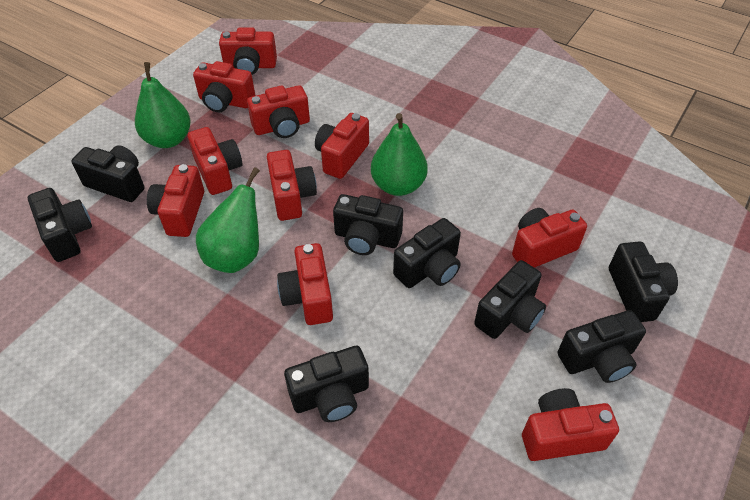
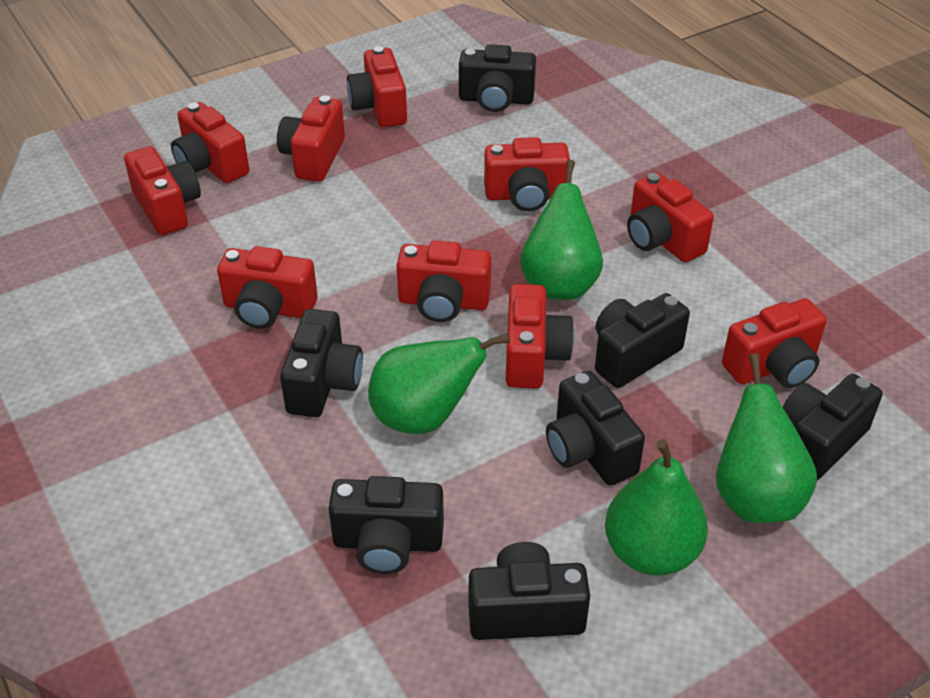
black camera: 8 -> 7
green pear: 3 -> 4

